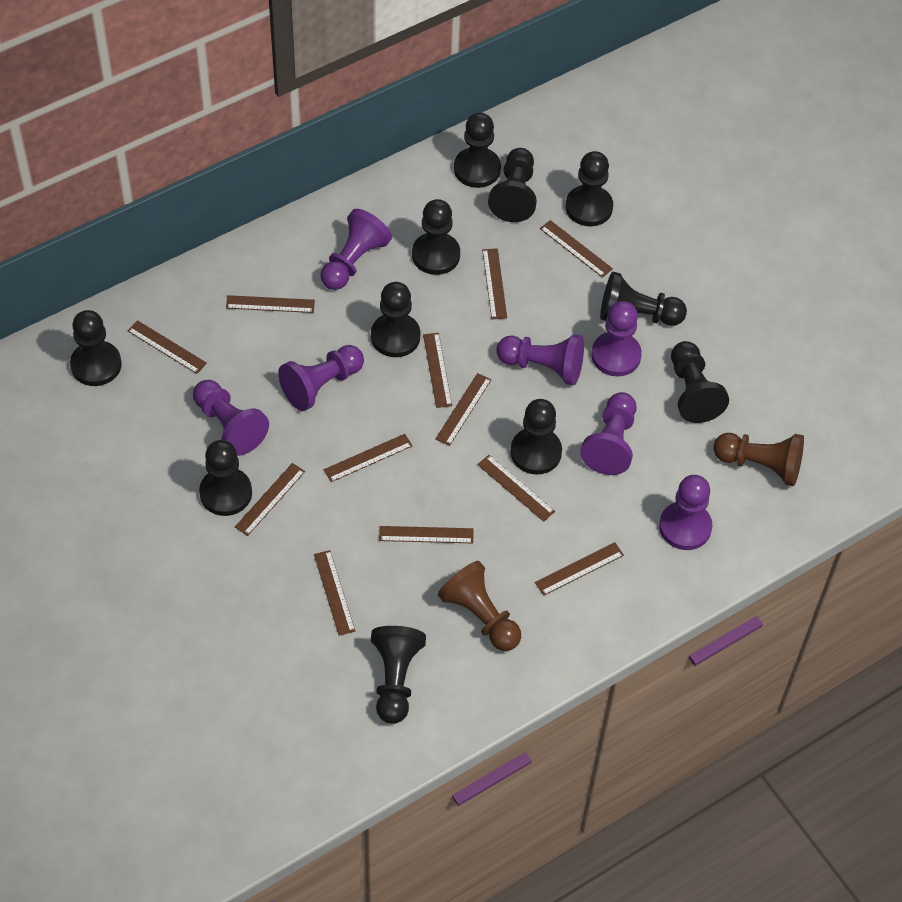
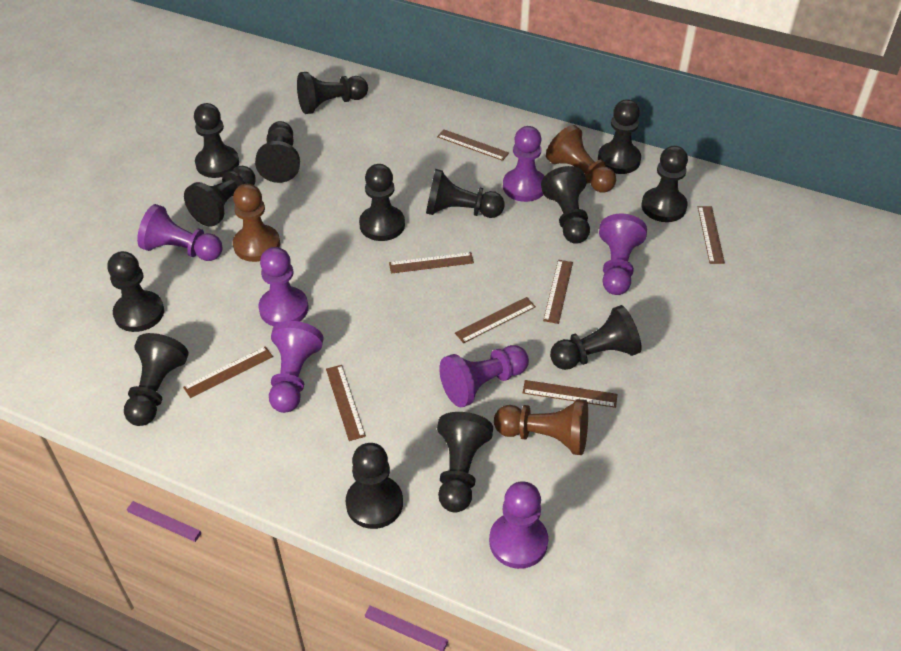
black pawn: 11 -> 14
brown pawn: 2 -> 3
brown ruler: 12 -> 8

